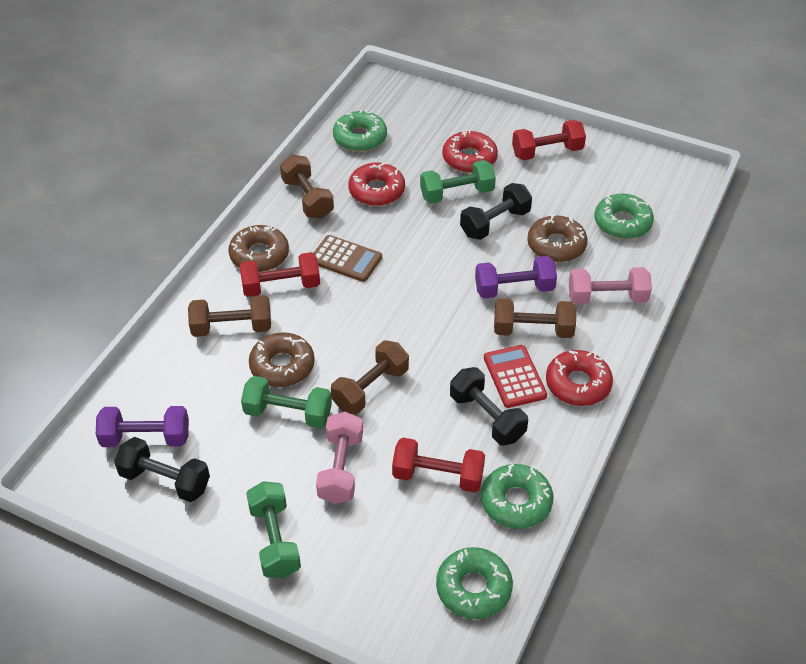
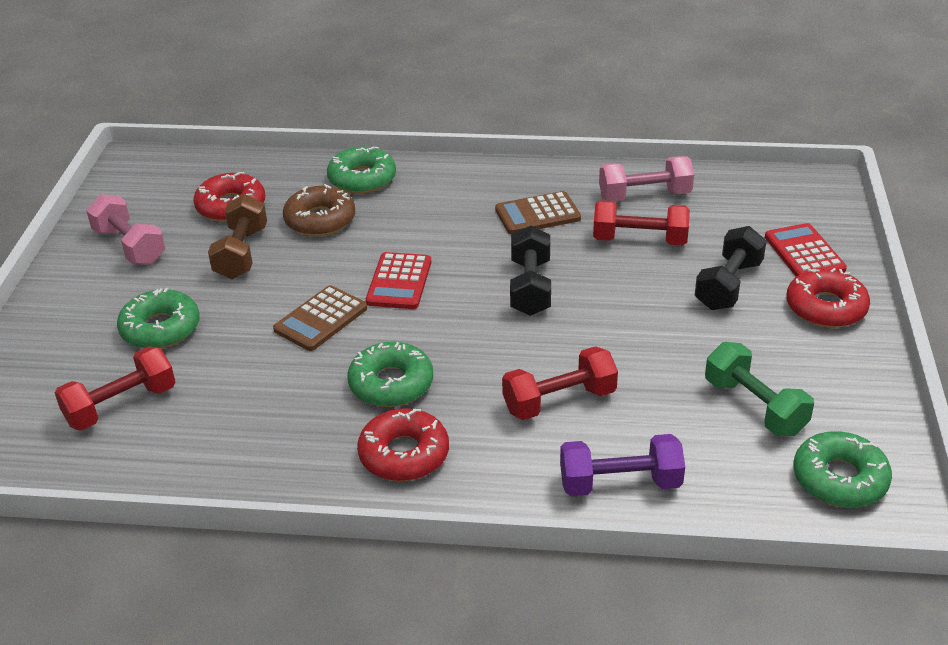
black dumbbell: 3 -> 2
brown calculator: 1 -> 2
brown donut: 3 -> 1
brown dumbbell: 4 -> 1
green dumbbell: 3 -> 1
purple dumbbell: 2 -> 1
red calculator: 1 -> 2

